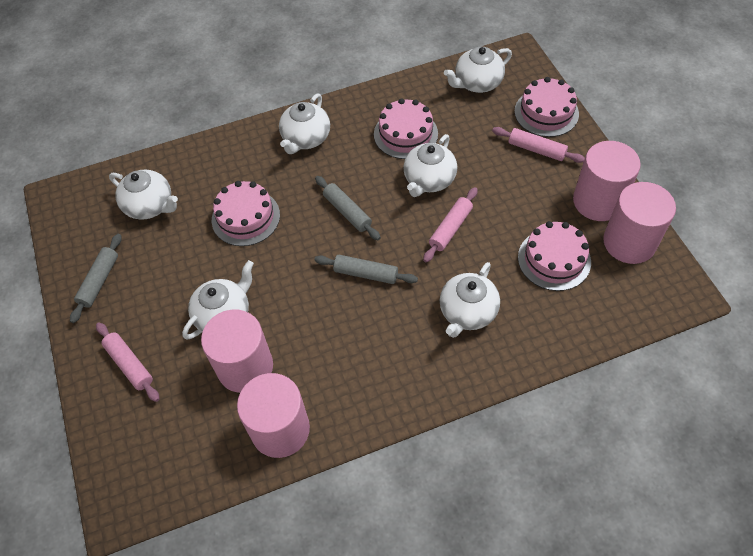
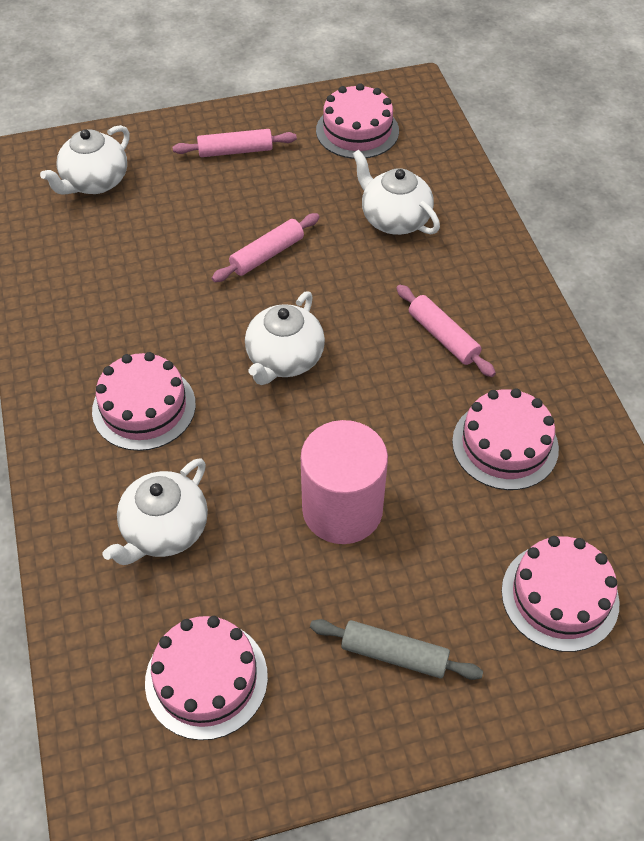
grey rolling pin: 3 -> 1
pink cake: 4 -> 5
pink cylinder: 4 -> 1
white teapot: 6 -> 4

